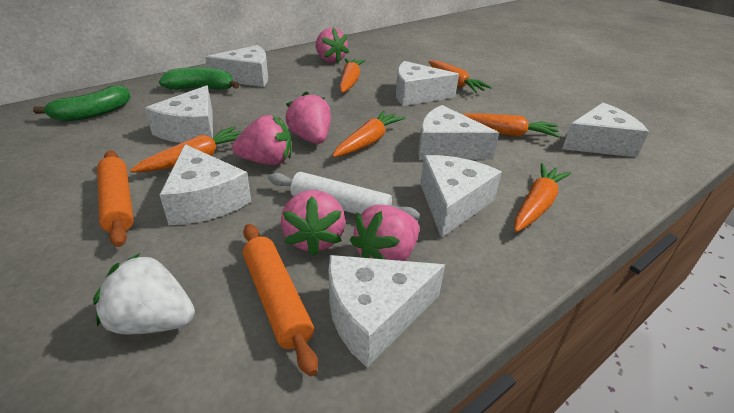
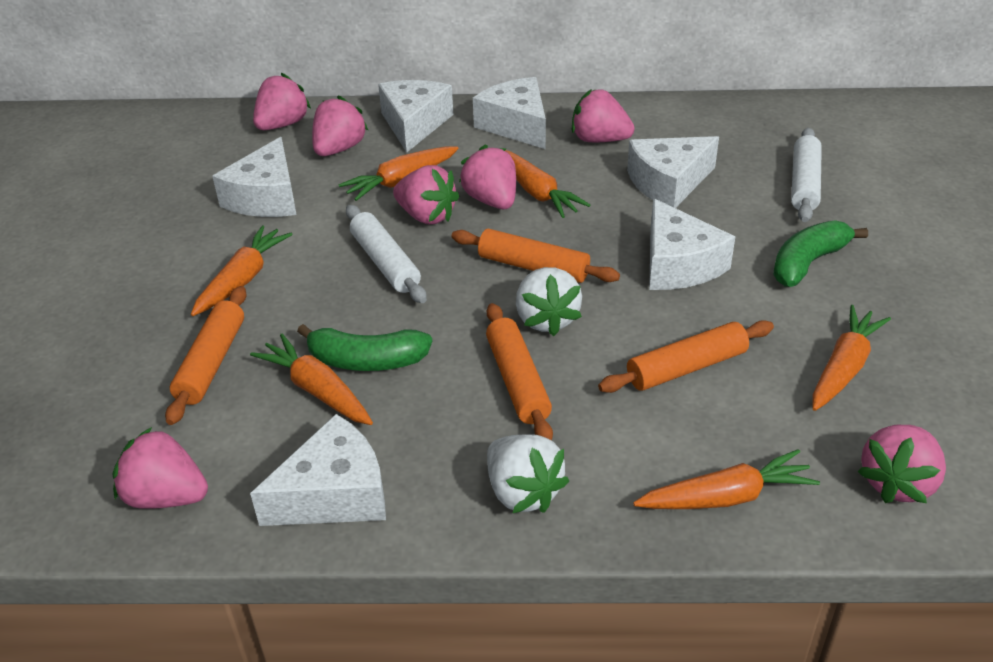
orange rolling pin: 2 -> 4
pink strawberry: 5 -> 7
white cheese: 8 -> 6
white rolling pin: 1 -> 2
white strawberry: 1 -> 2

